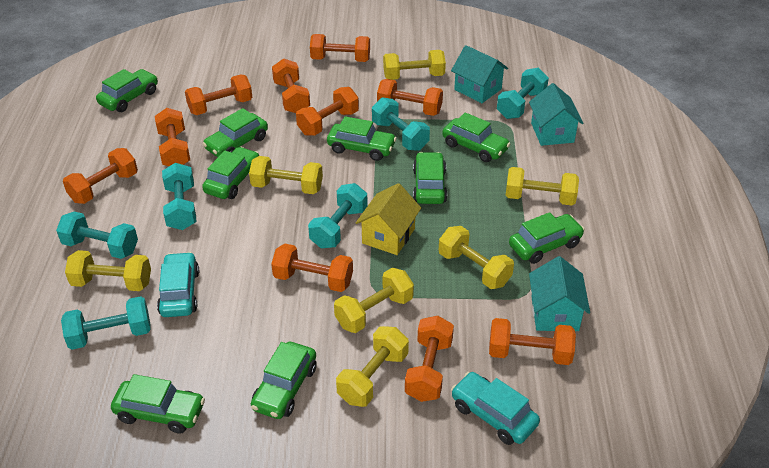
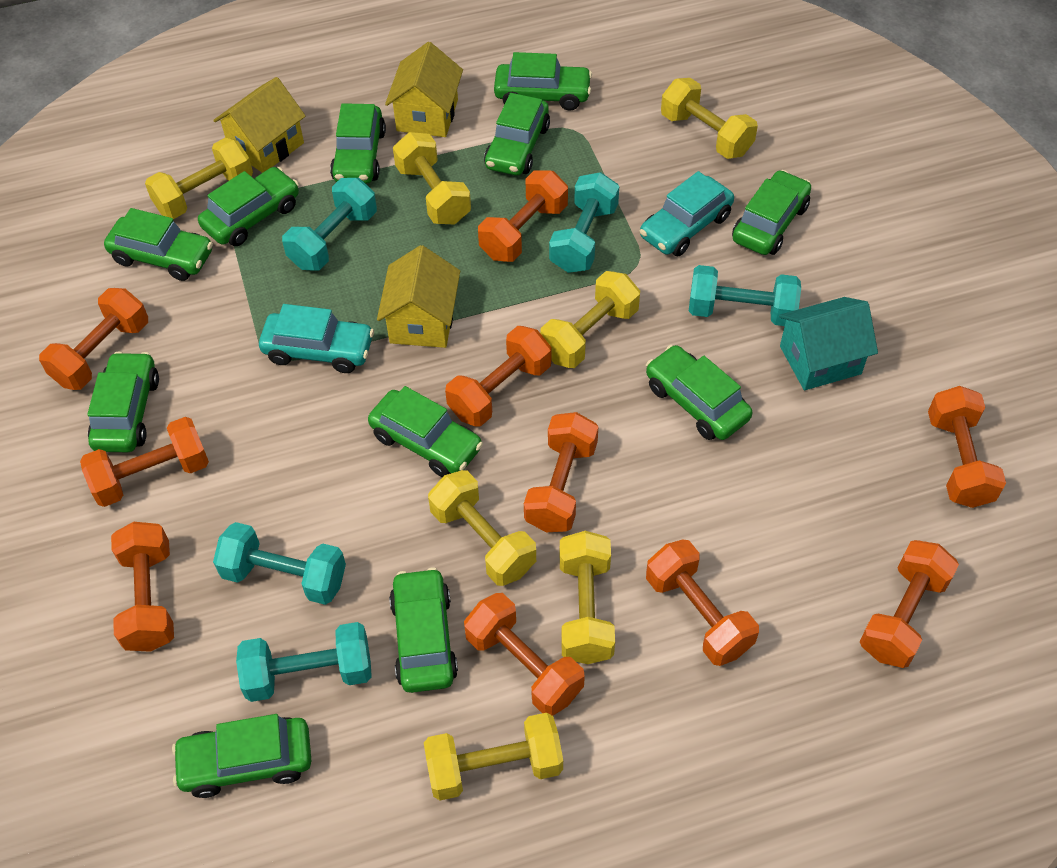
green car: 9 -> 11
turquoise dumbbell: 6 -> 5
turquoise house: 3 -> 1
yellow house: 1 -> 3

